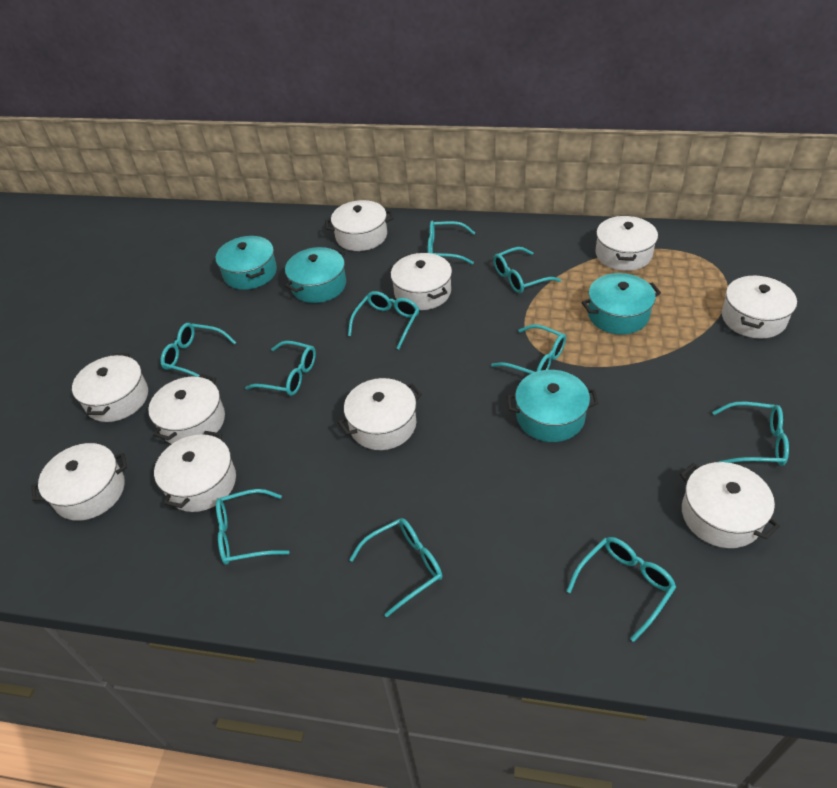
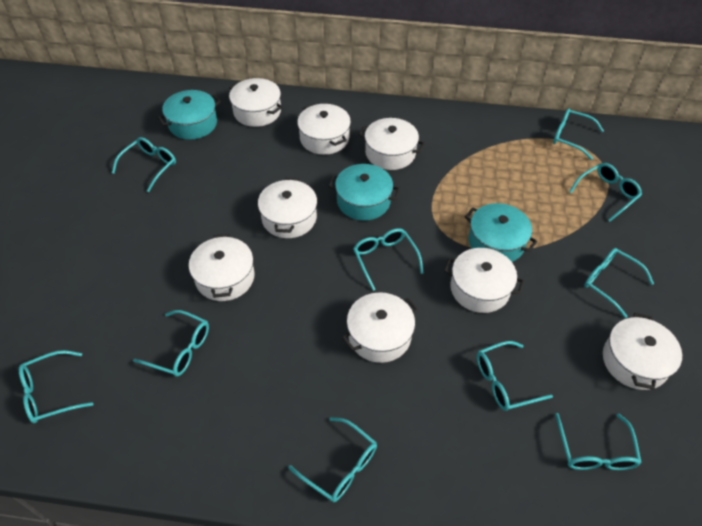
turquoise pot: 4 -> 3
white pot: 10 -> 8

